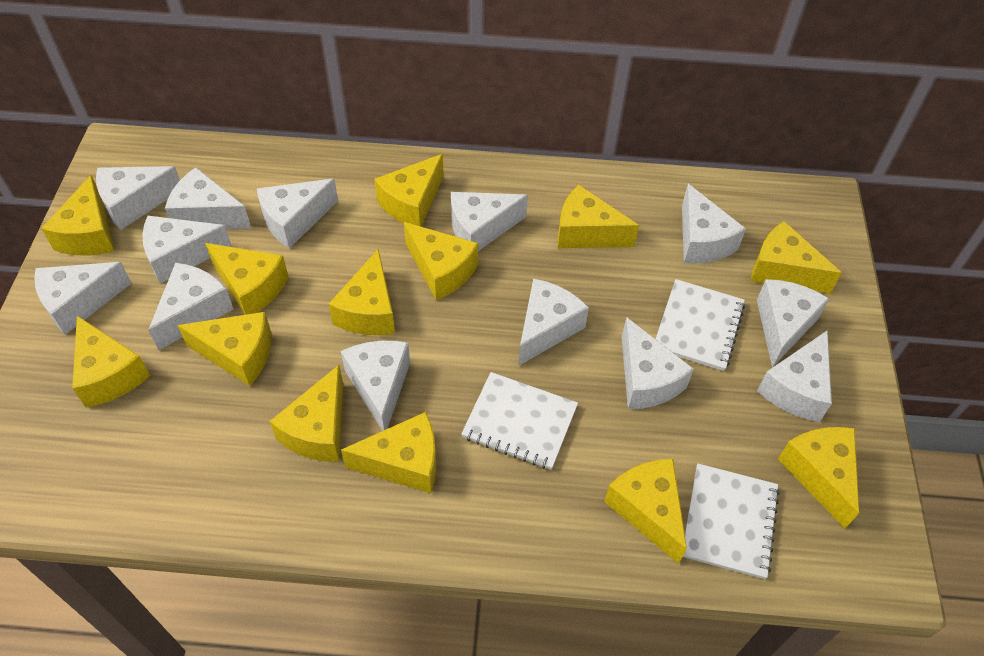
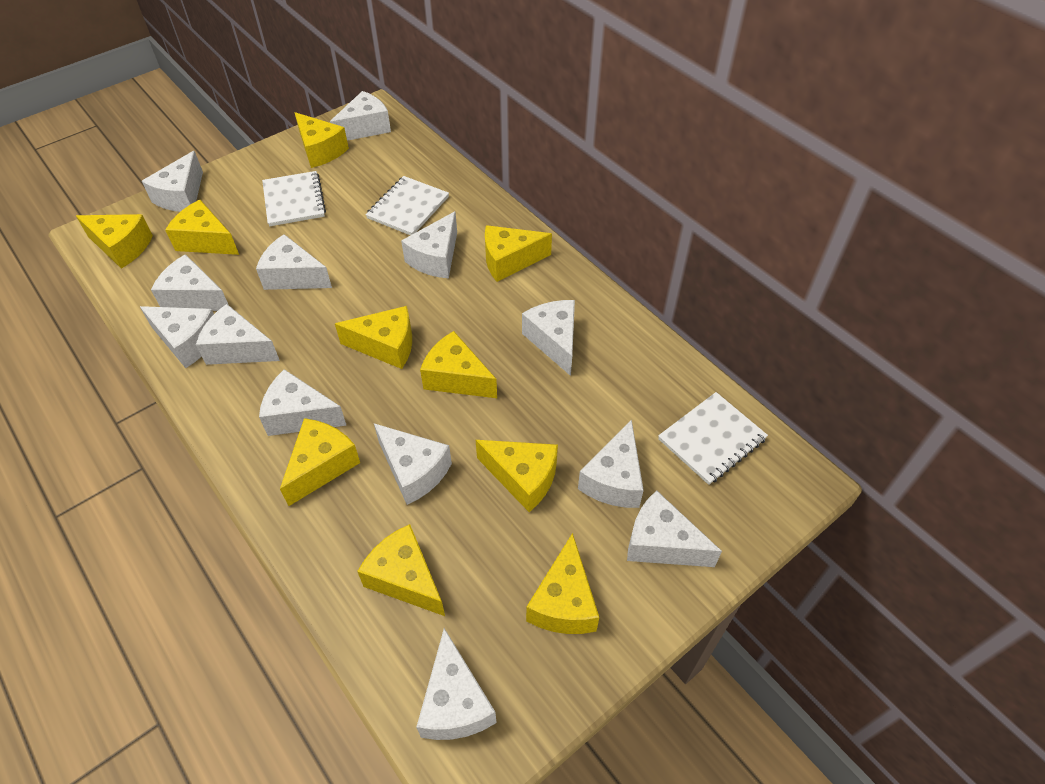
yellow cheese: 13 -> 10

